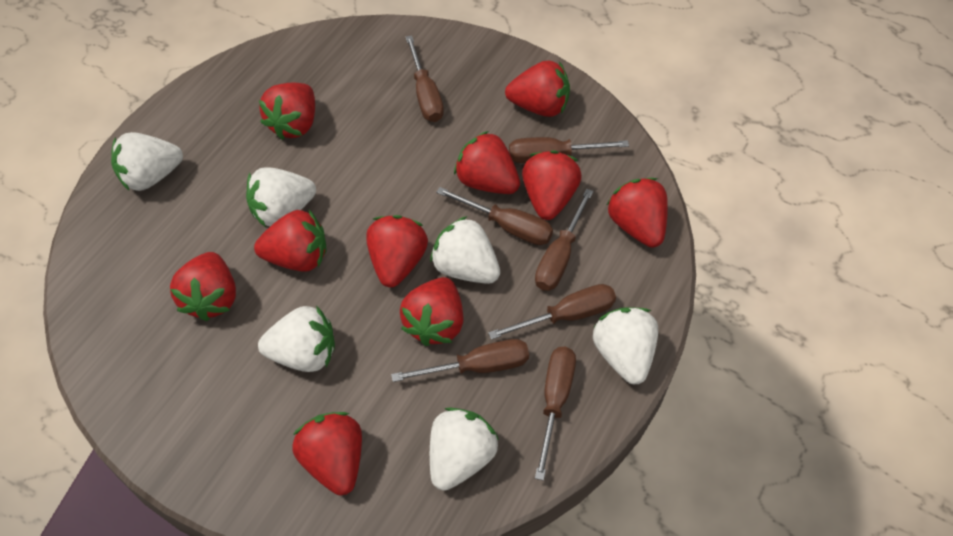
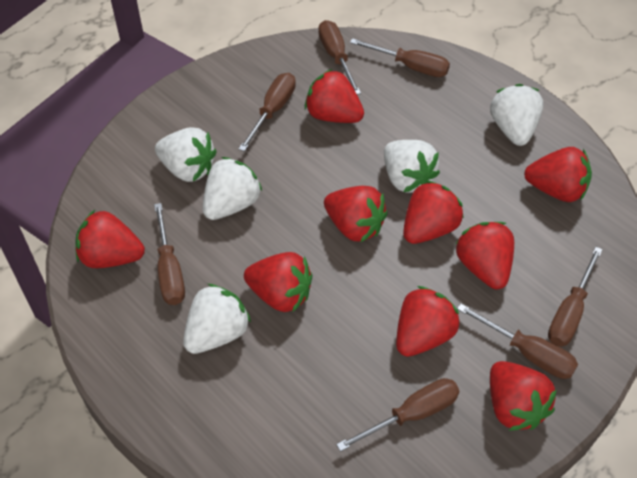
red strawberry: 10 -> 9
white strawberry: 6 -> 5

